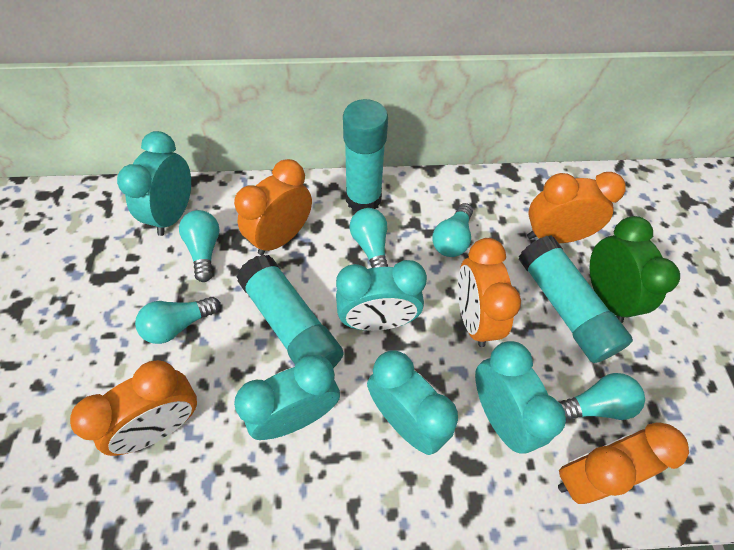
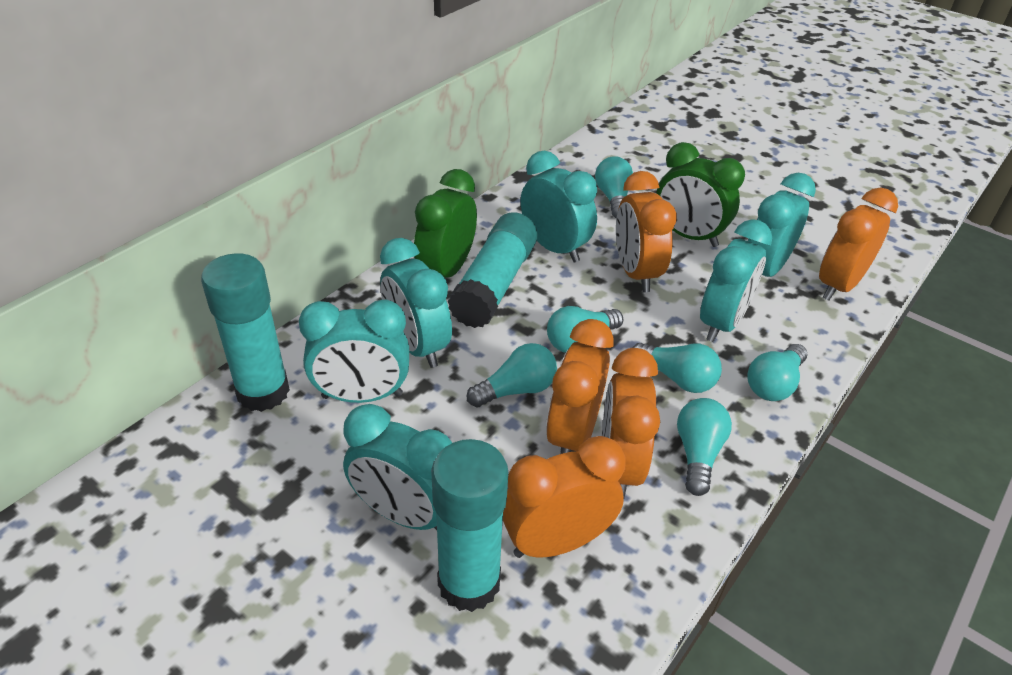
green clock: 1 -> 2
turquoise clock: 5 -> 6
turquoise light bulb: 5 -> 6

